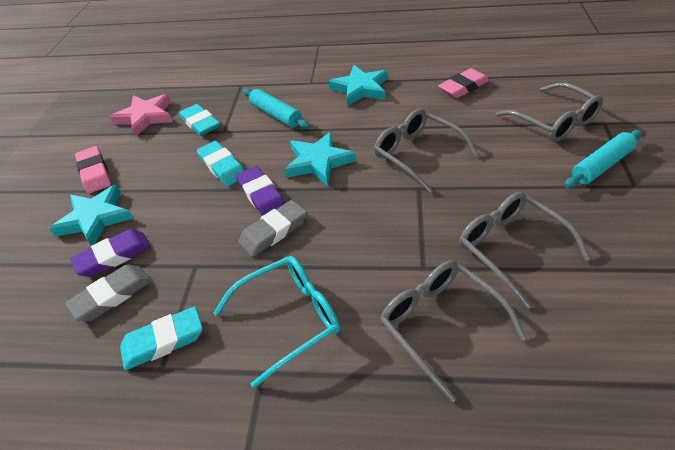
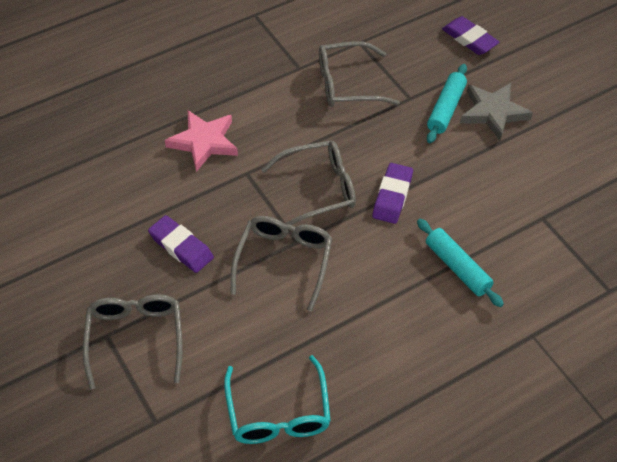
grey eraser: 2 -> 0
grey star: 0 -> 1
pink eraser: 2 -> 0
purple eraser: 2 -> 3
turquoise eraser: 3 -> 0
turquoise star: 3 -> 0

